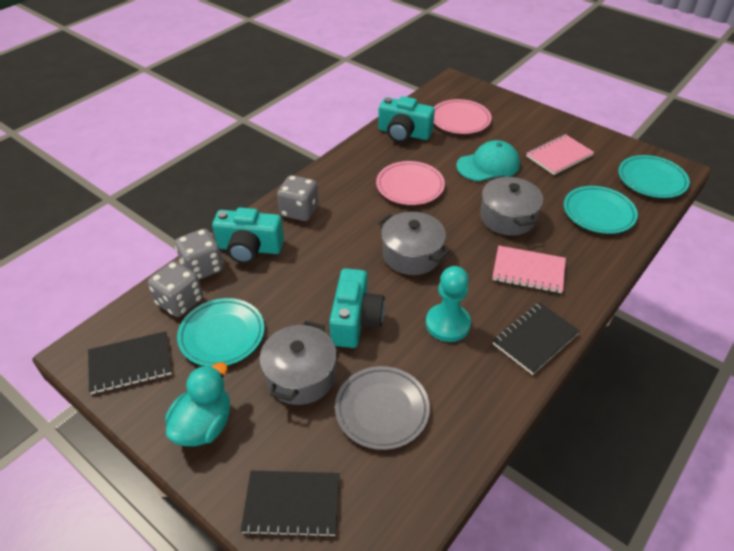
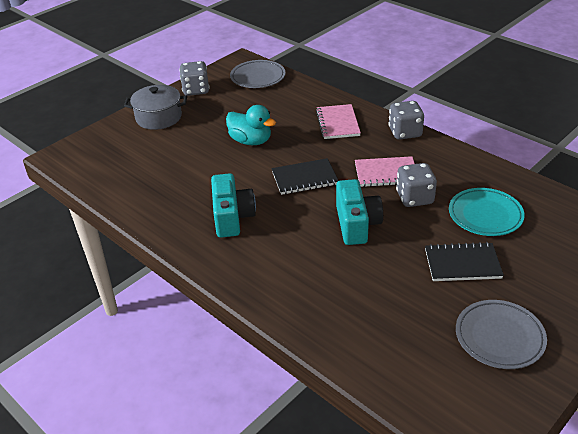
black notebook: 3 -> 2
grey plate: 1 -> 2
grey pot: 3 -> 1
pink plate: 2 -> 0
turquoise camera: 3 -> 2
turquoise cap: 1 -> 0
turquoise pawn: 1 -> 0
turquoise plate: 3 -> 1

